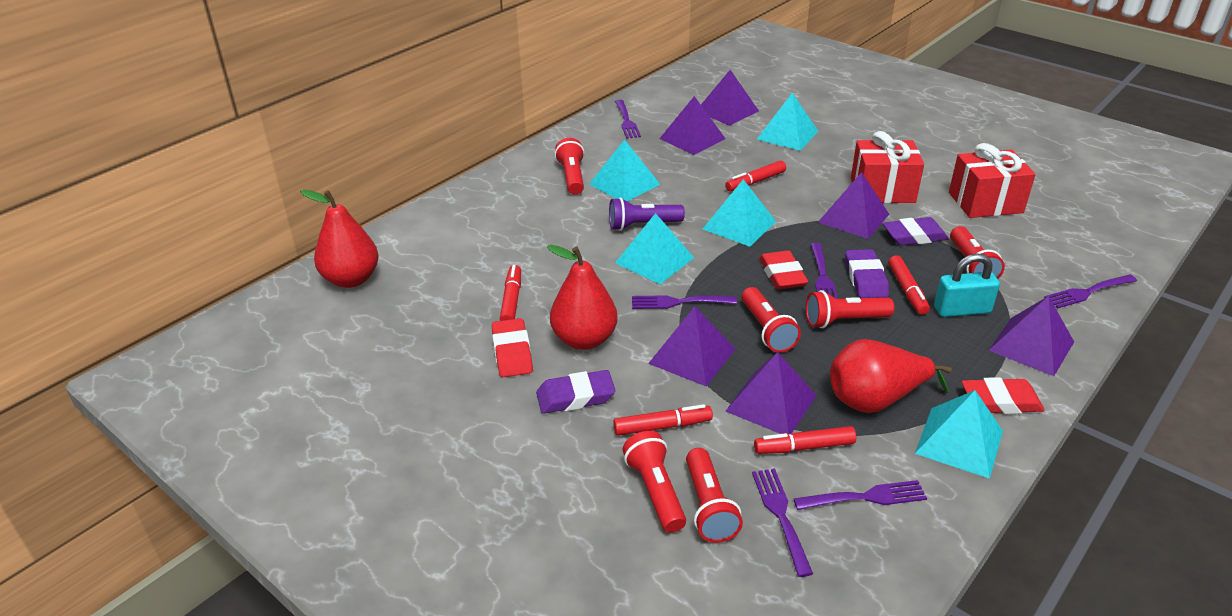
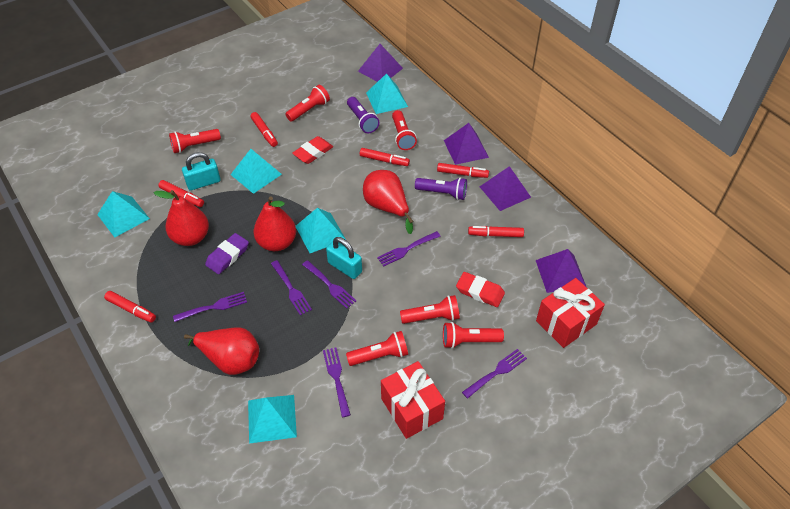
purple eraser: 3 -> 1
purple flashlight: 1 -> 2
purple pyramid: 6 -> 4
red eraser: 3 -> 2
red marker: 5 -> 6
red pear: 3 -> 4
turquoise padlock: 1 -> 2

